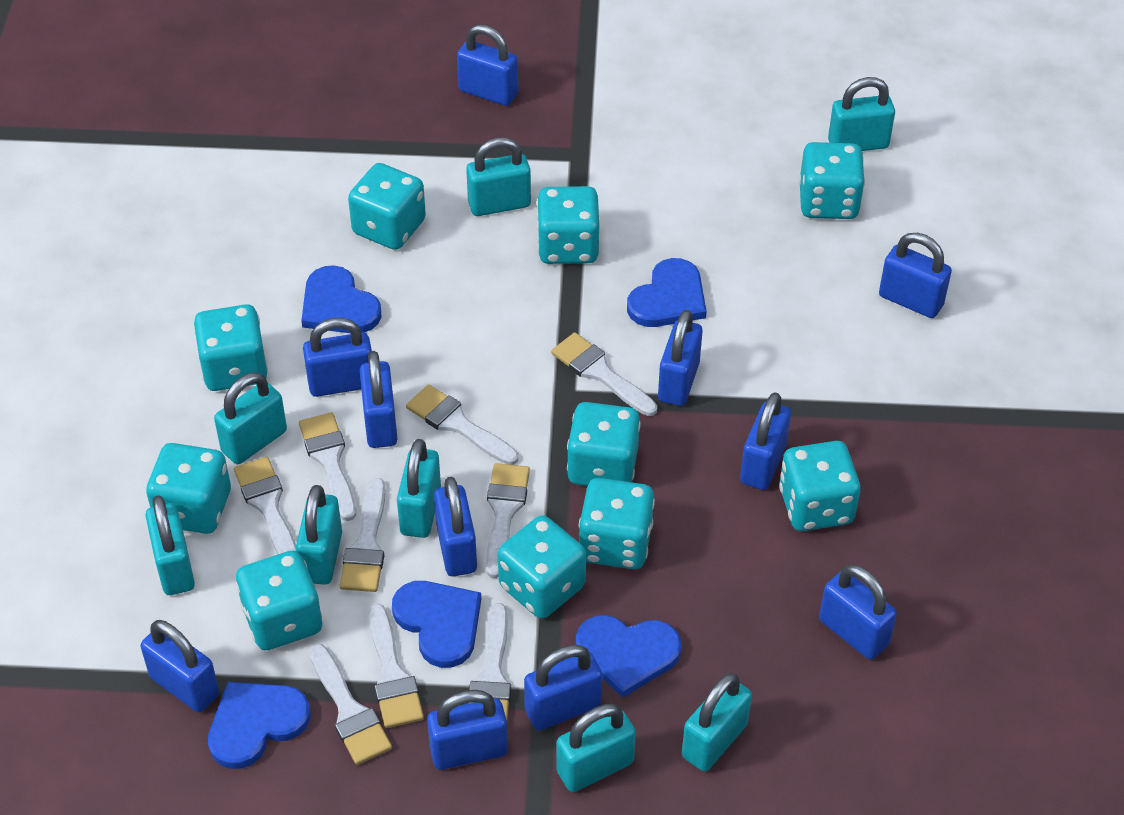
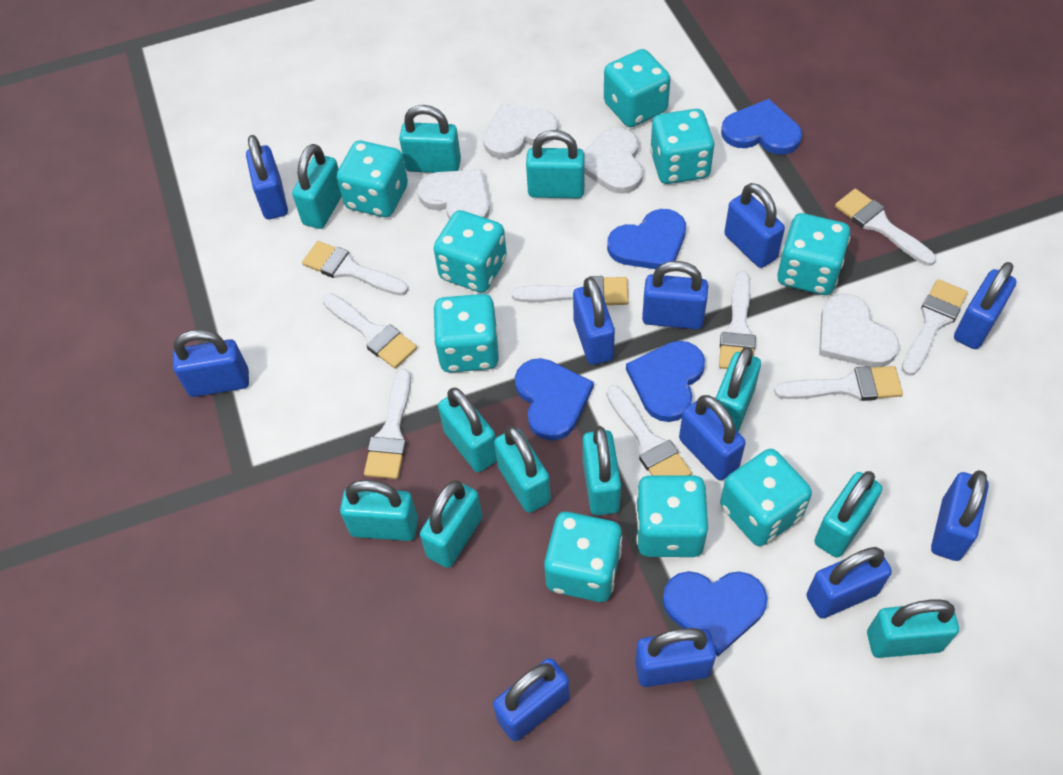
turquoise dice: 10 -> 9
turquoise padlock: 8 -> 11
white heart: 0 -> 4

